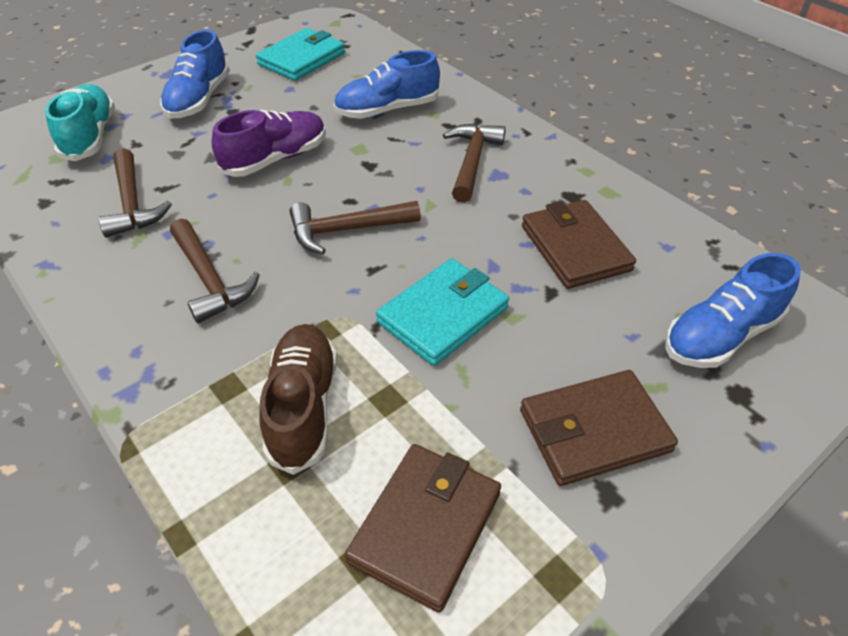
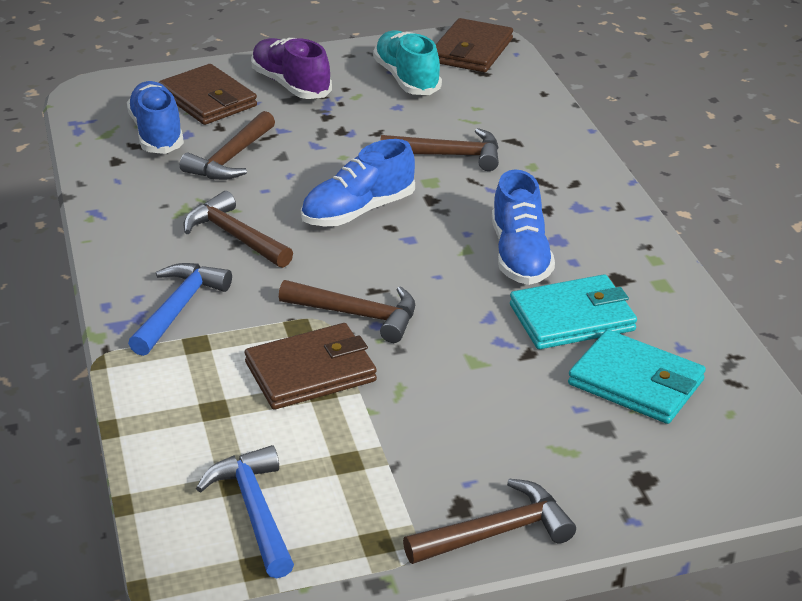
blue hammer: 0 -> 2
brown hammer: 4 -> 5
brown shoe: 1 -> 0

